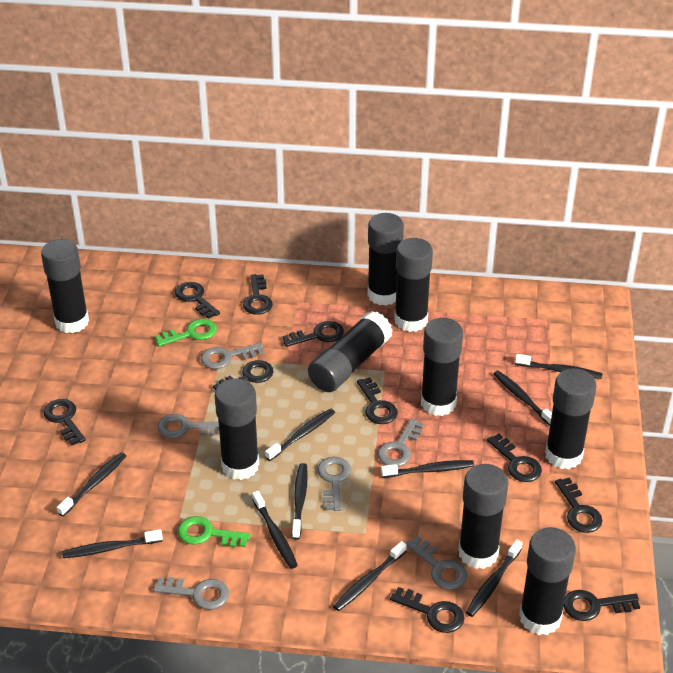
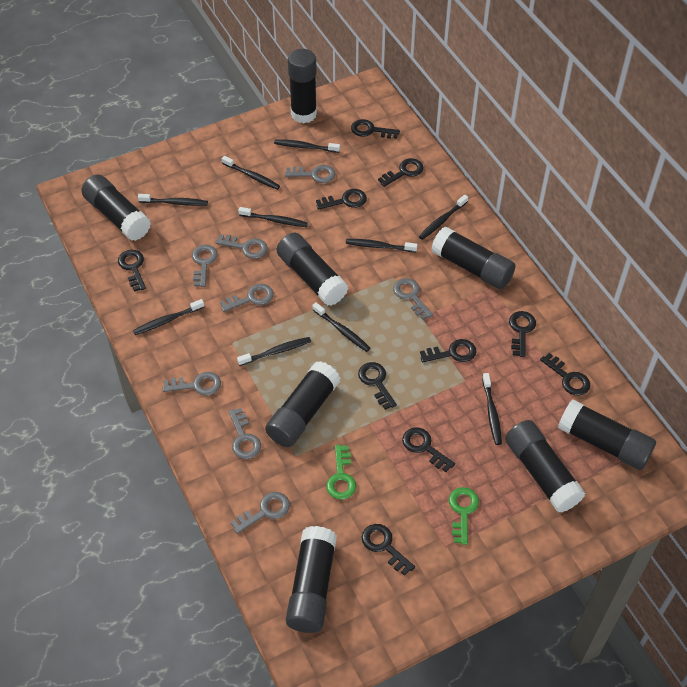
black glue stick: 9 -> 8
grey key: 6 -> 8

